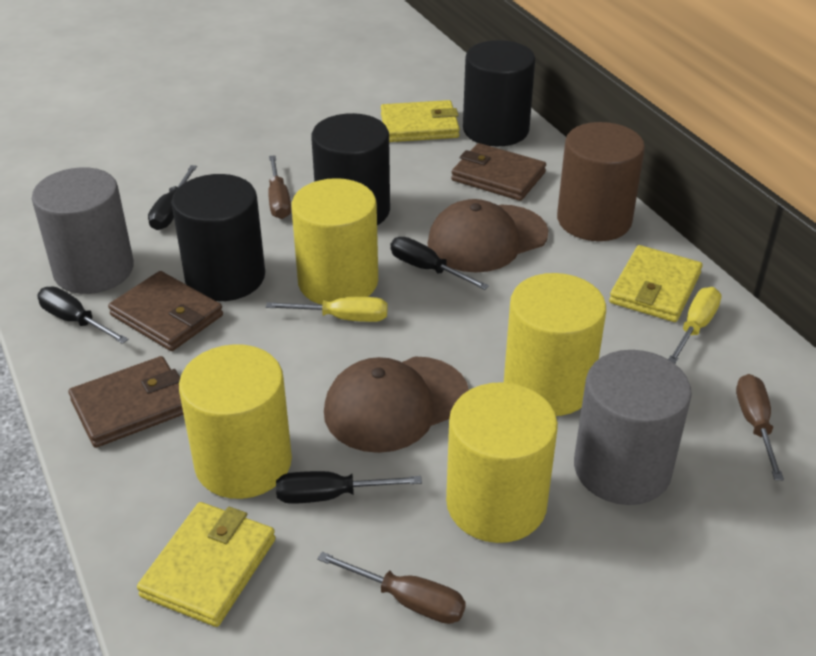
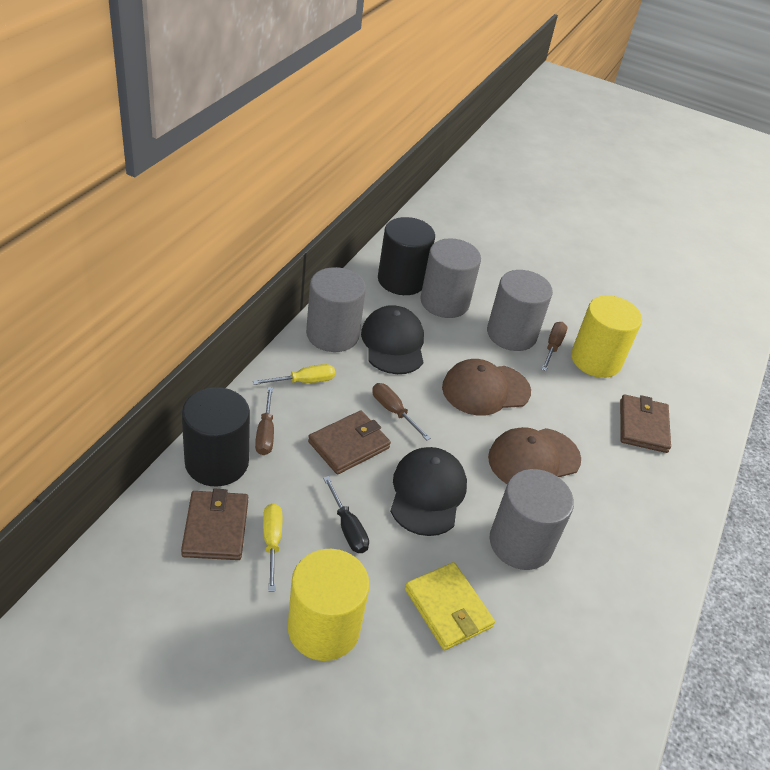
black cap: 0 -> 2
black cylinder: 3 -> 2
black screwdriver: 4 -> 1
brown cylinder: 1 -> 0
grey cylinder: 2 -> 4
yellow cylinder: 4 -> 2
yellow wallet: 3 -> 1

